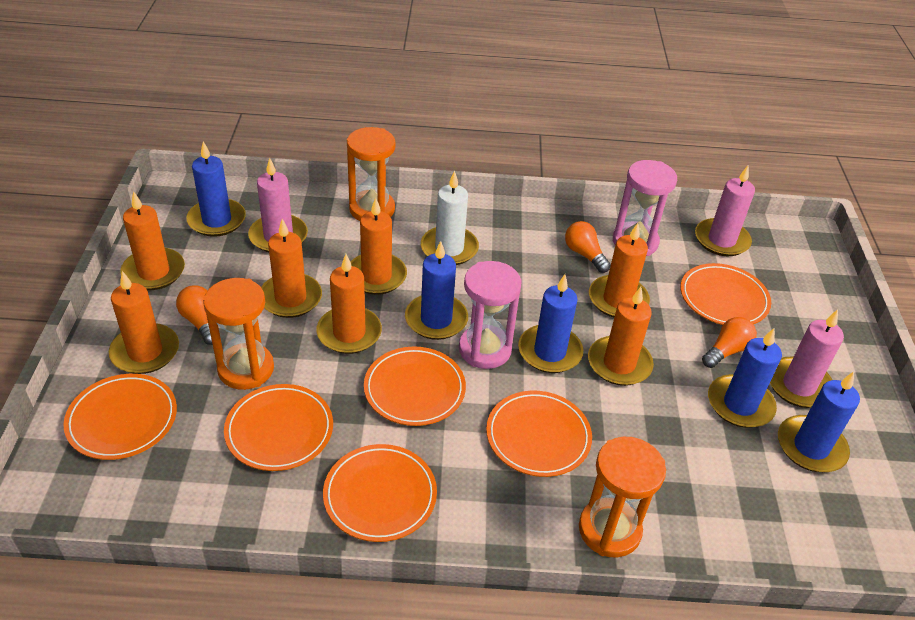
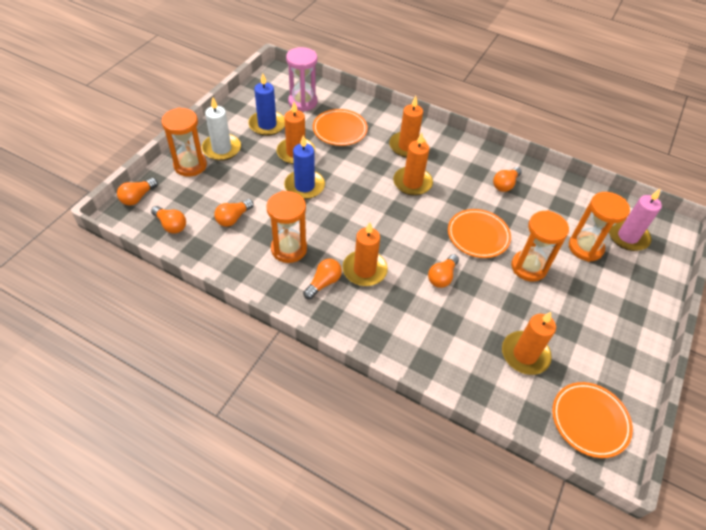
blue candle: 5 -> 2
orange candle: 7 -> 5
orange hourglass: 3 -> 4
orange light bulb: 3 -> 6
orange plate: 6 -> 3
pink candle: 3 -> 1
pink hourglass: 2 -> 1

